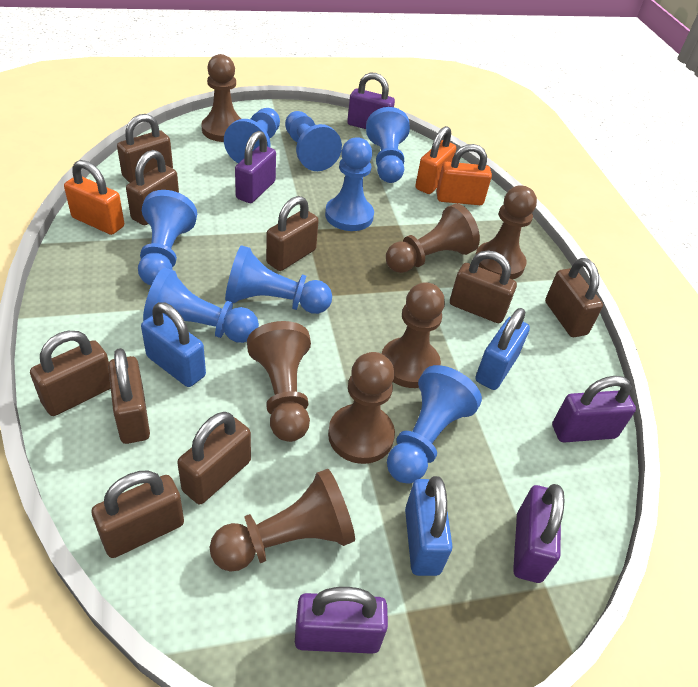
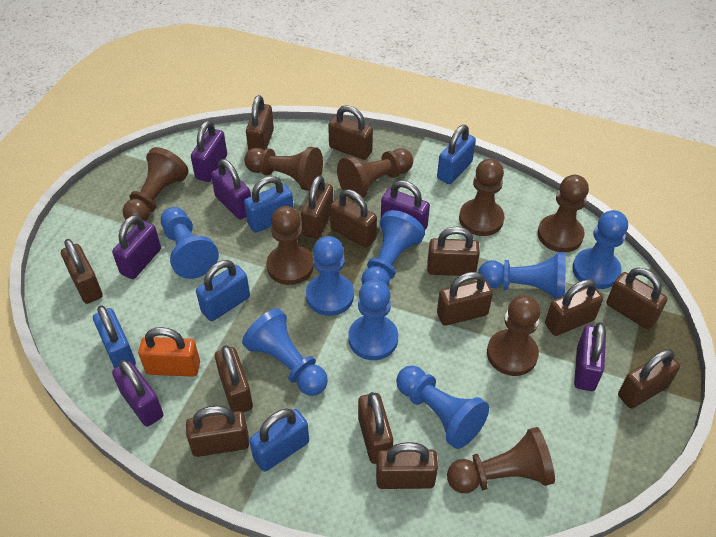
blue padlock: 3 -> 5
brown padlock: 9 -> 14
brown pawn: 7 -> 8
orange padlock: 3 -> 1
purple padlock: 5 -> 6

